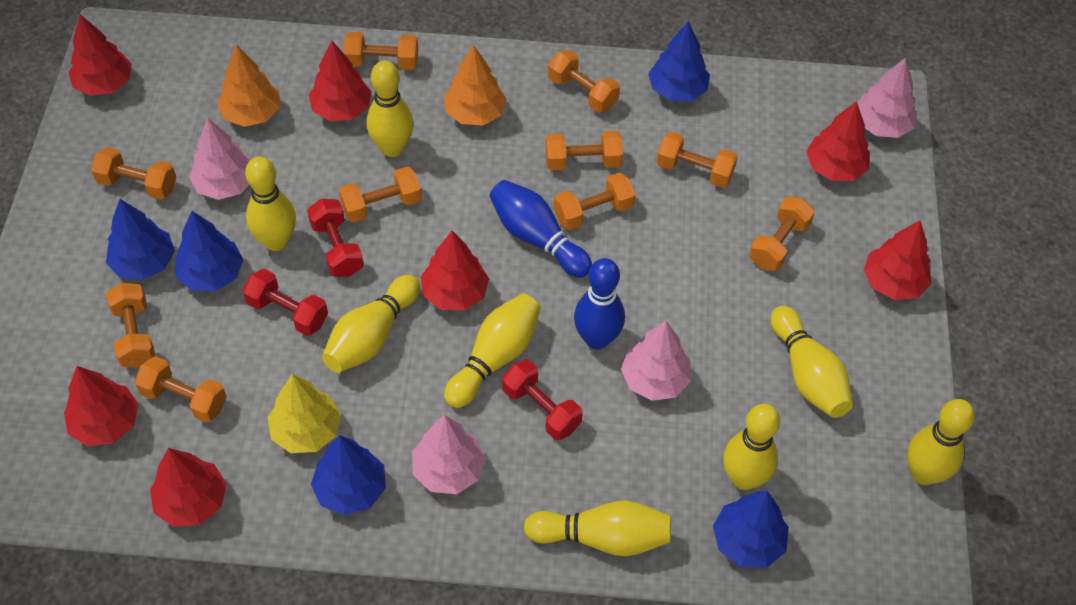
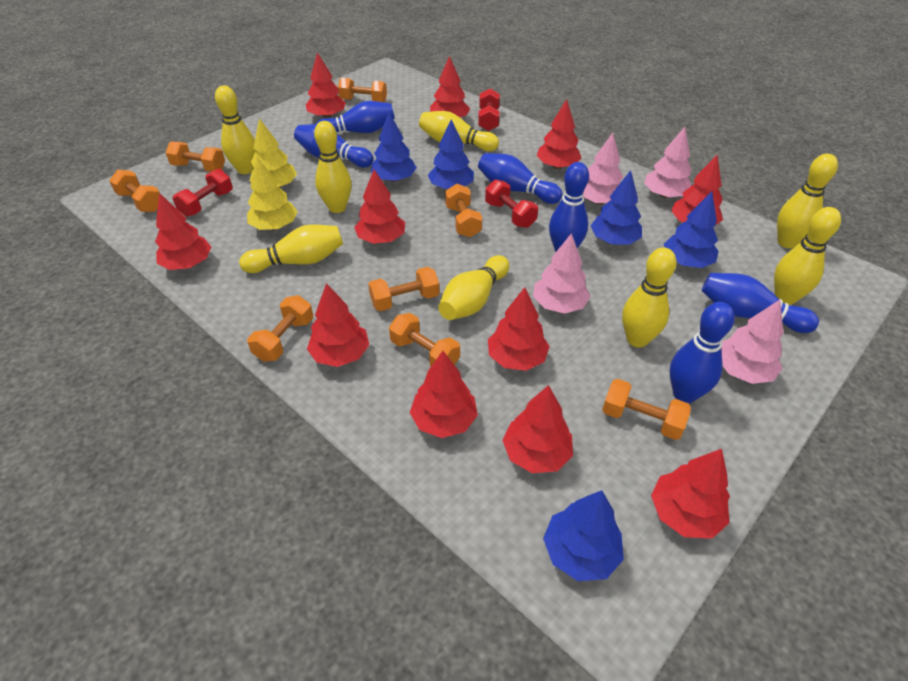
blue bowling pin: 2 -> 6
orange dumbbell: 10 -> 8
orange tree: 2 -> 0
red tree: 7 -> 11
yellow tree: 1 -> 2

